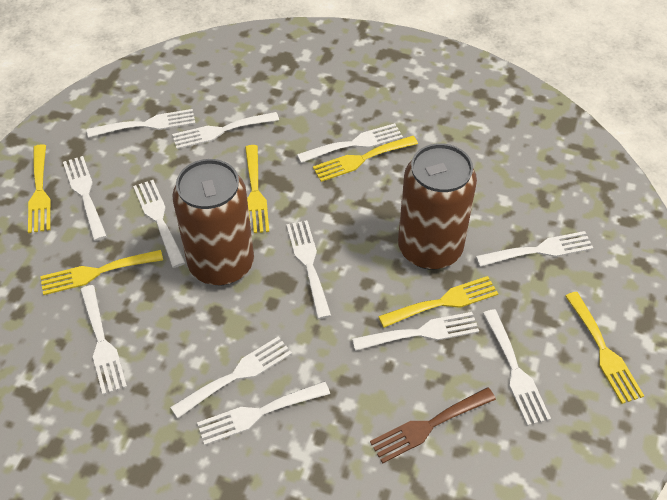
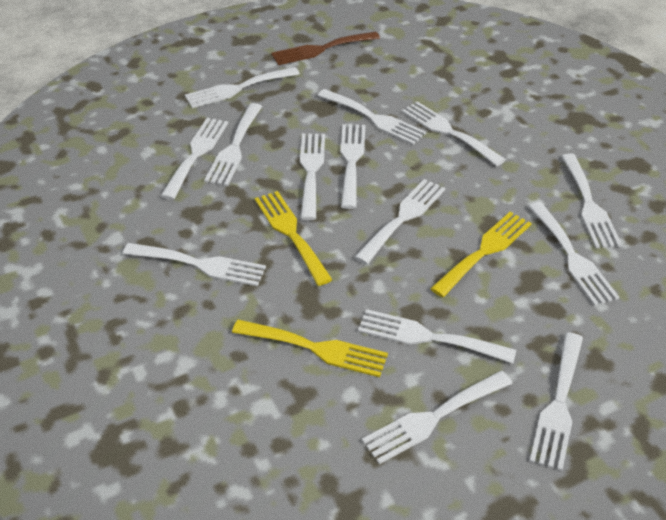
brown can: 2 -> 0
white fork: 12 -> 14
yellow fork: 6 -> 3

